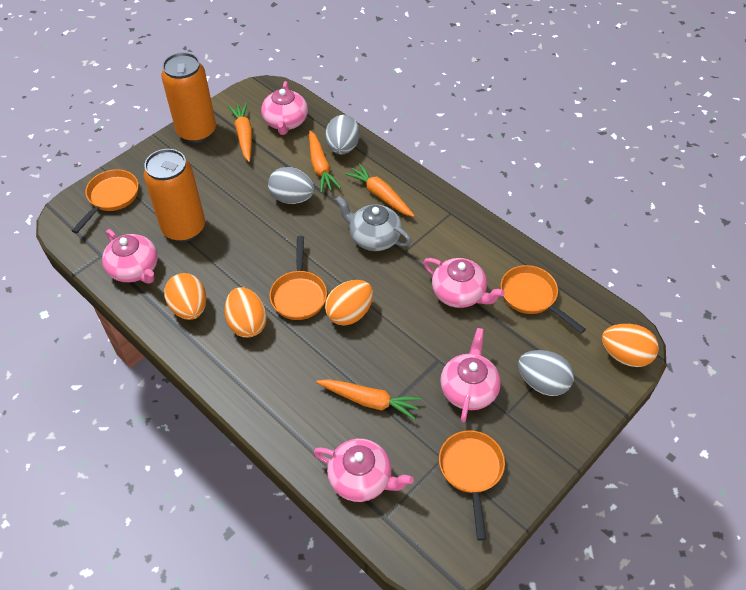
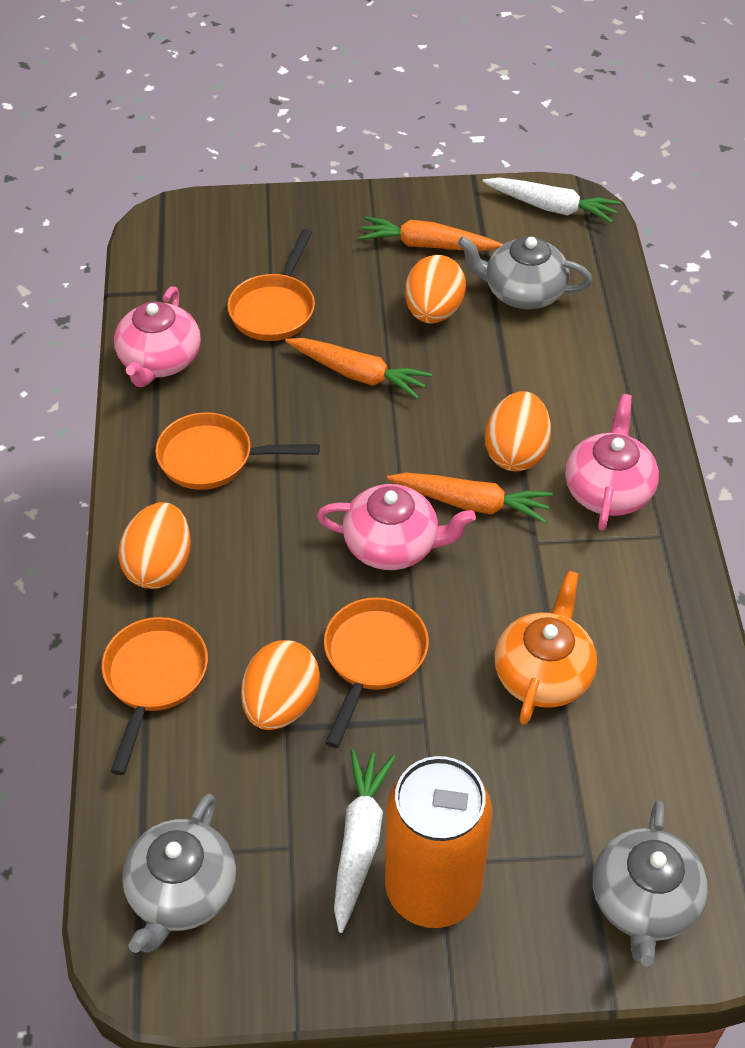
grey egg: 3 -> 0
grey teapot: 1 -> 3
orange can: 2 -> 1
orange carrot: 4 -> 3
orange teapot: 0 -> 1
pink teapot: 5 -> 3
white carrot: 0 -> 2

